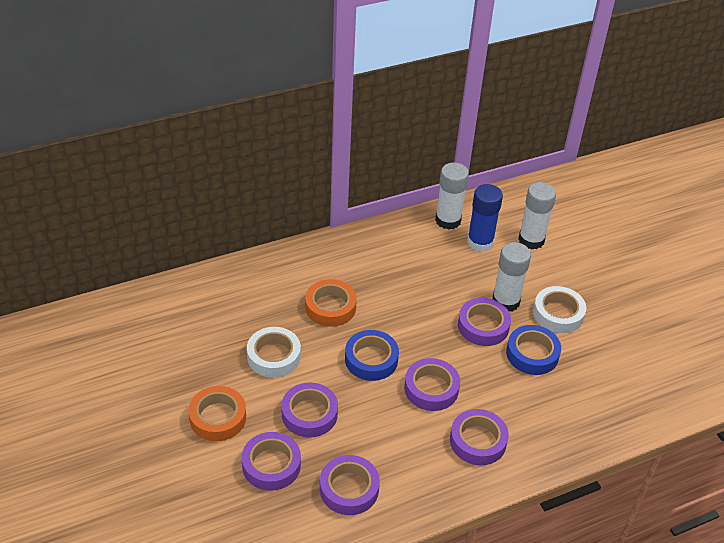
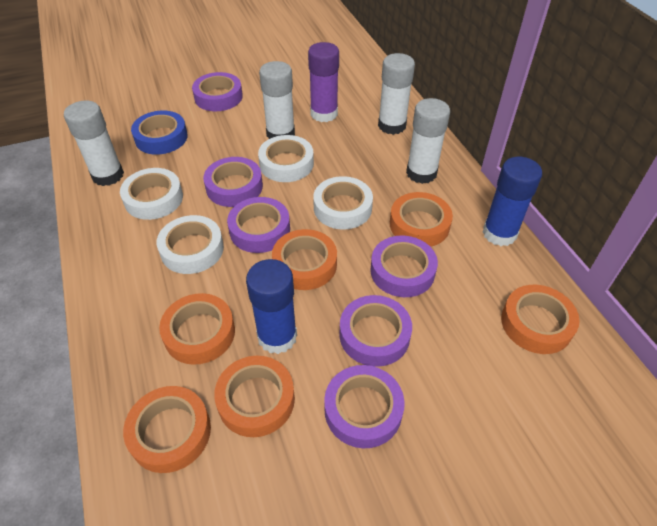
blue glue stick: 1 -> 2
blue tape: 2 -> 1
orange tape: 2 -> 6
purple glue stick: 0 -> 1
white glue stick: 3 -> 4
white tape: 2 -> 4

